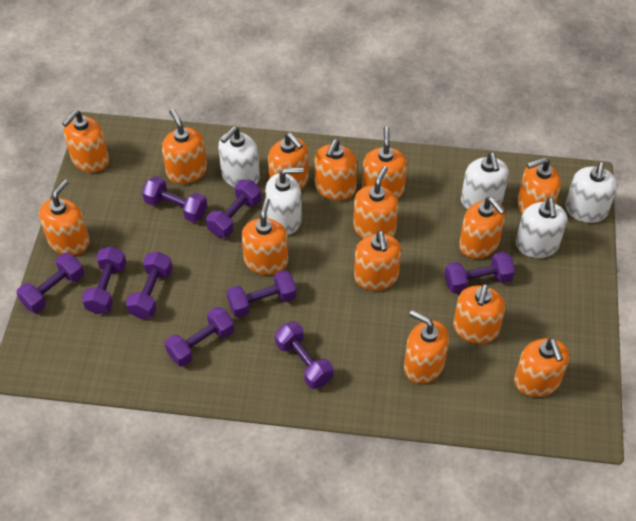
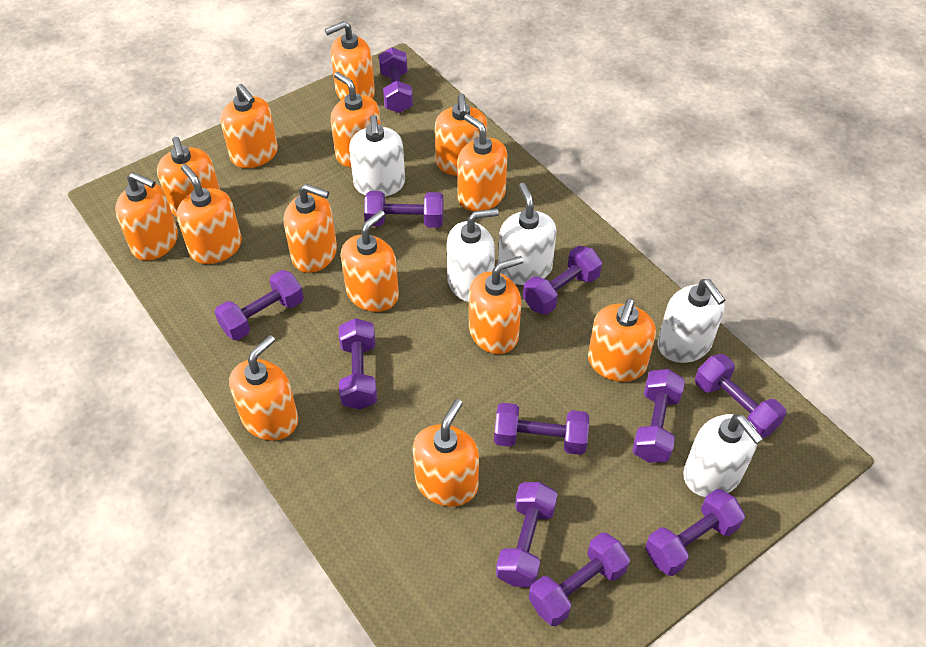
purple dumbbell: 9 -> 11

